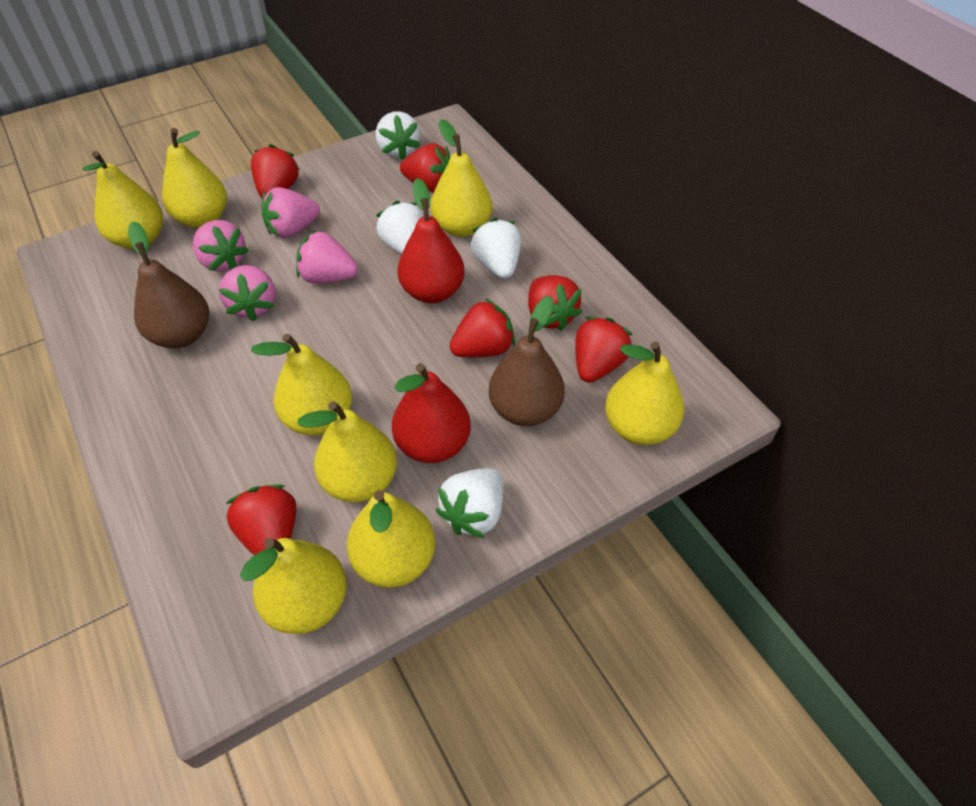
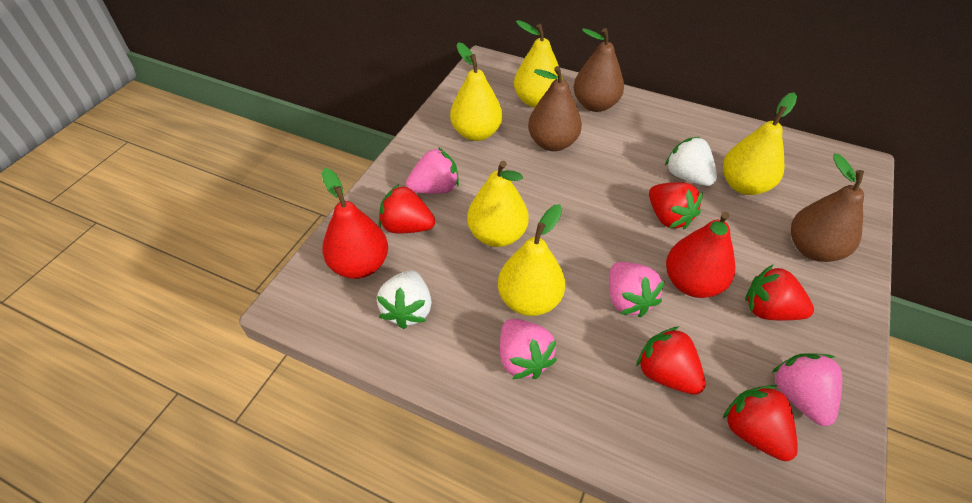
brown pear: 2 -> 3
red strawberry: 6 -> 5
white strawberry: 4 -> 2
yellow pear: 8 -> 5

